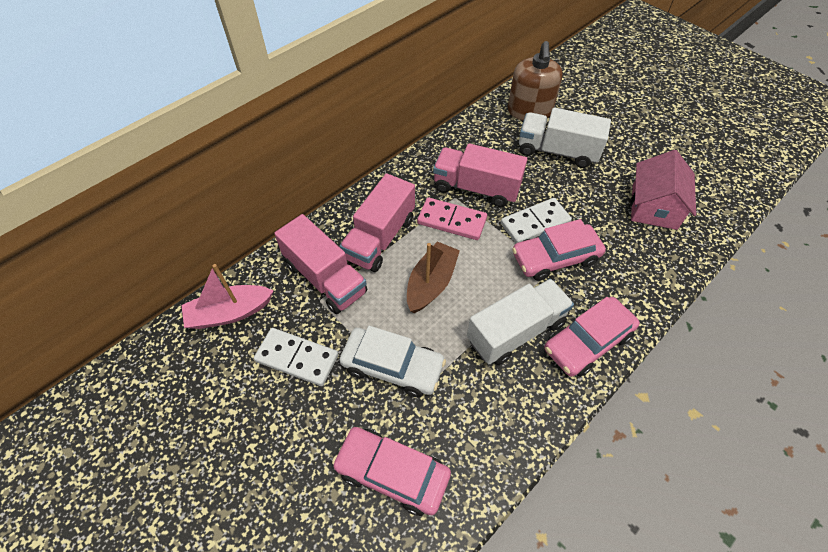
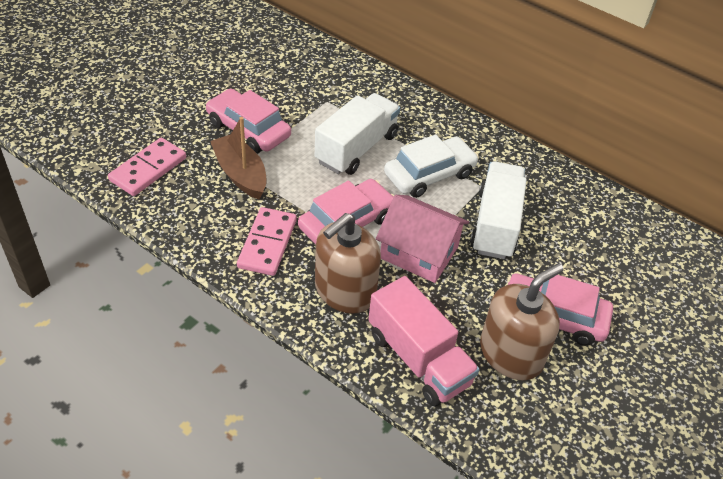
brown soap dispenser: 1 -> 2
pink boat: 1 -> 0
pink domino: 1 -> 2
pink truck: 3 -> 1
white domino: 2 -> 0

